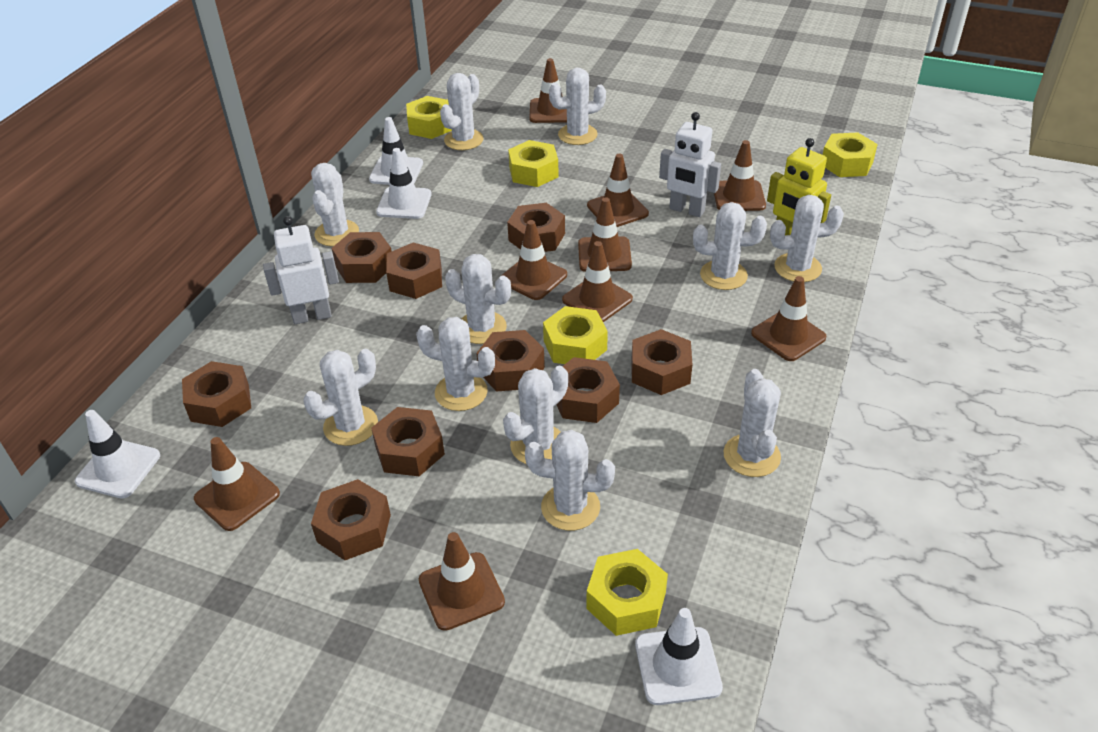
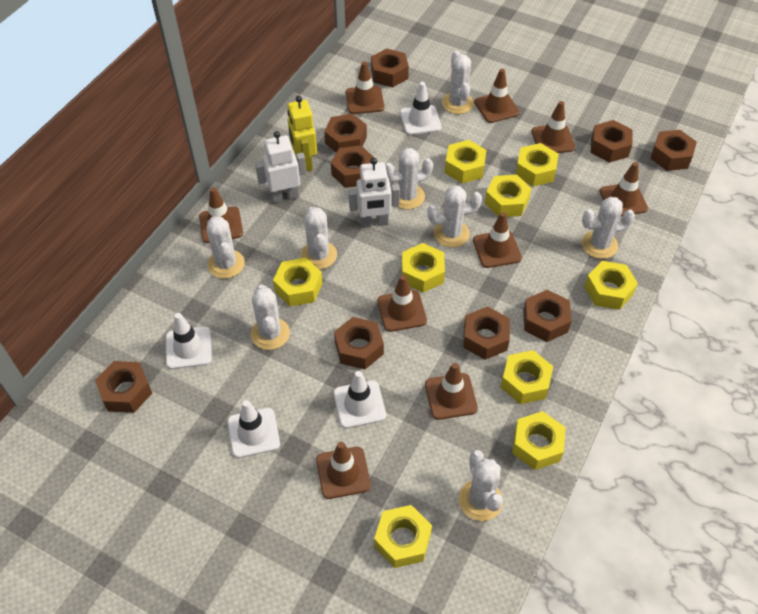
white cactus: 11 -> 8
yellow nut: 5 -> 9

